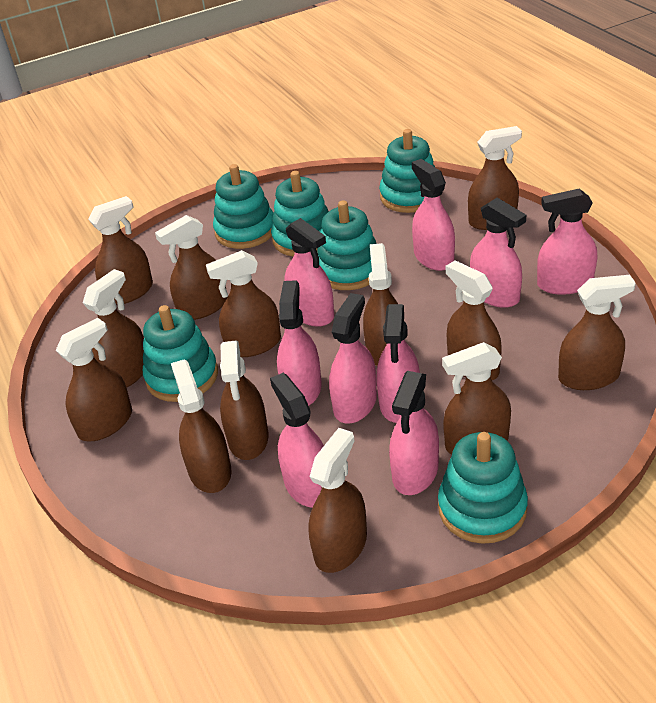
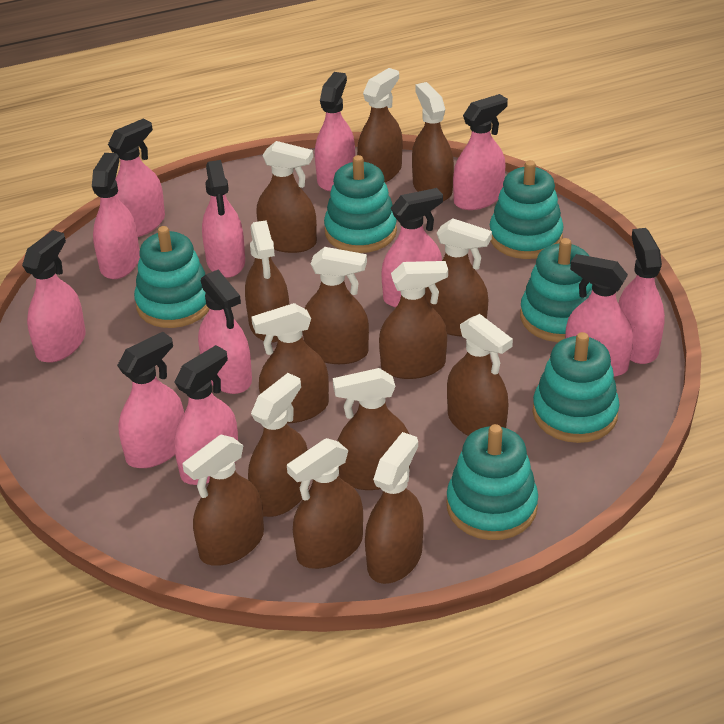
brown spray bottle: 13 -> 14
pink spray bottle: 9 -> 12

